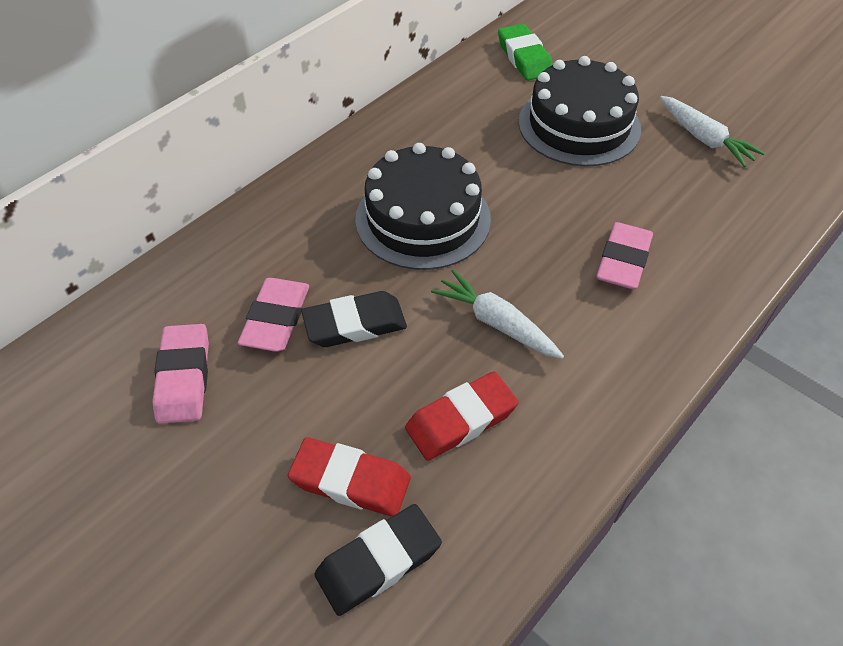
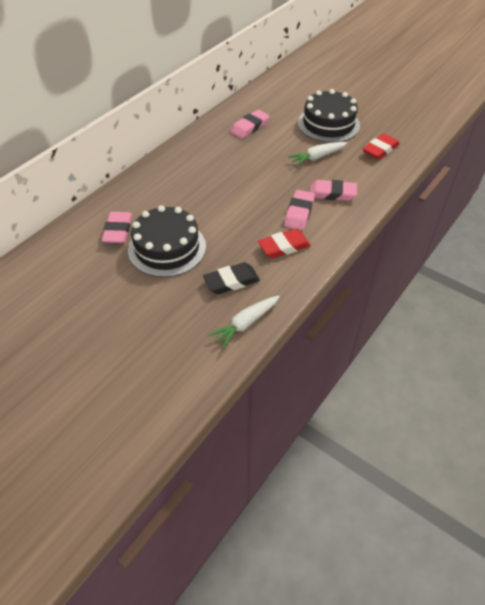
black eraser: 2 -> 1
green eraser: 1 -> 0
pink eraser: 3 -> 4

